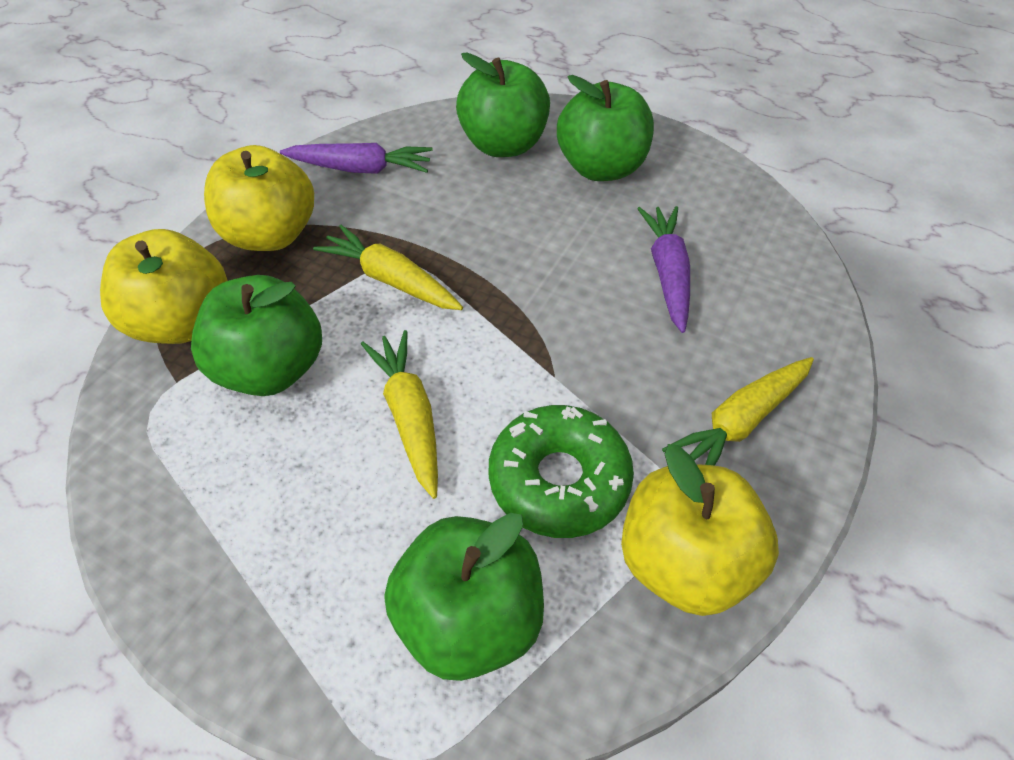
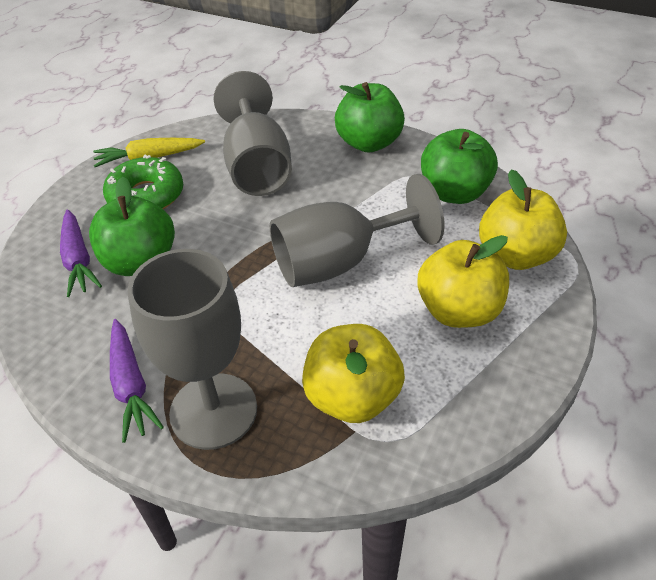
green apple: 4 -> 3
grey goblet: 0 -> 3
yellow carrot: 3 -> 1

